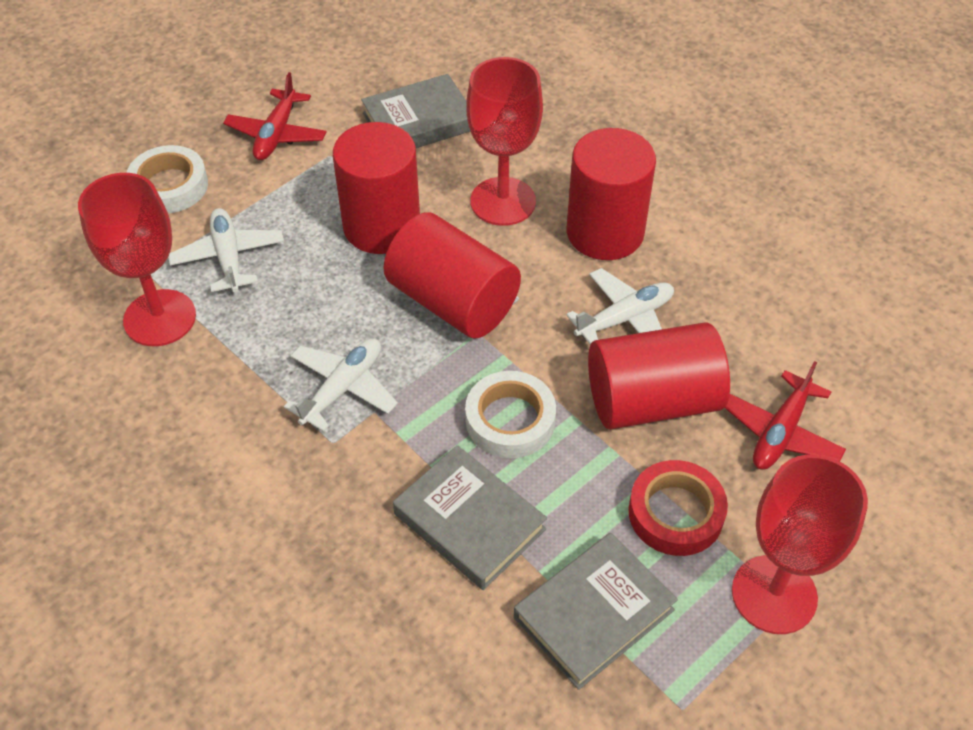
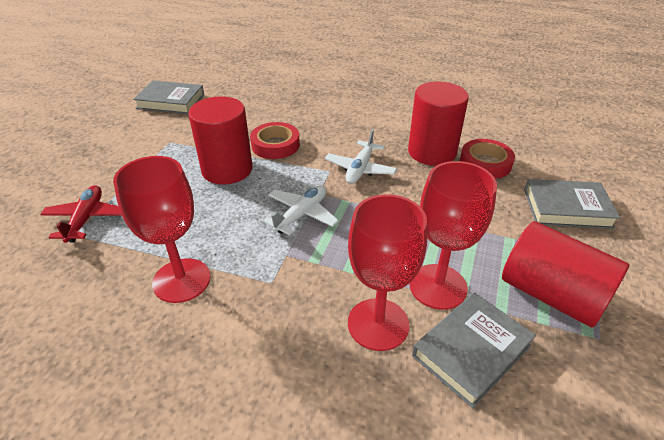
red cylinder: 4 -> 3
red plane: 2 -> 1
red tape: 1 -> 2
white plane: 3 -> 2
white tape: 2 -> 0

